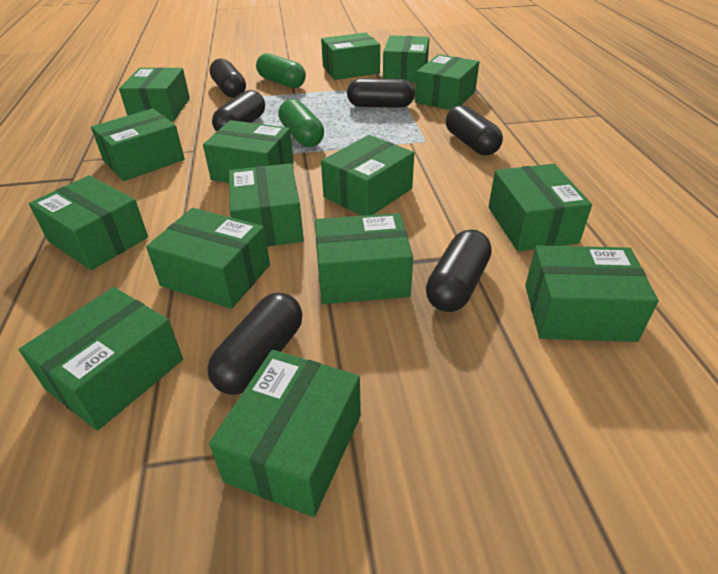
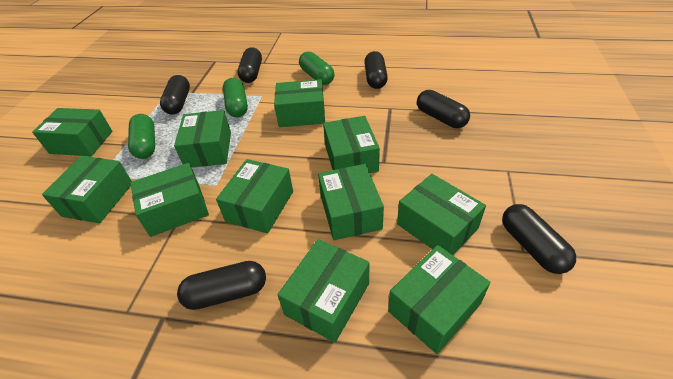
green box: 15 -> 11
green capsule: 2 -> 3

